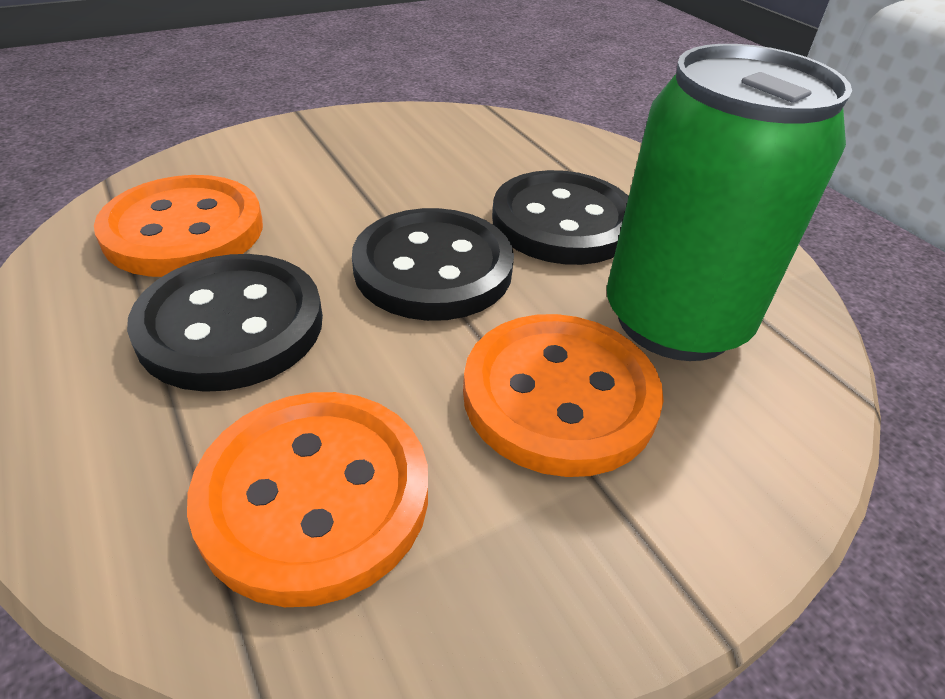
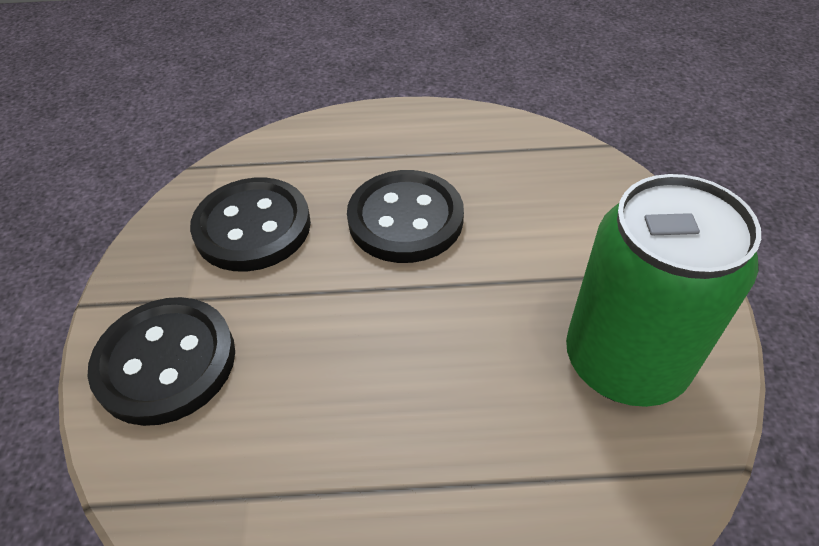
orange button: 3 -> 0

